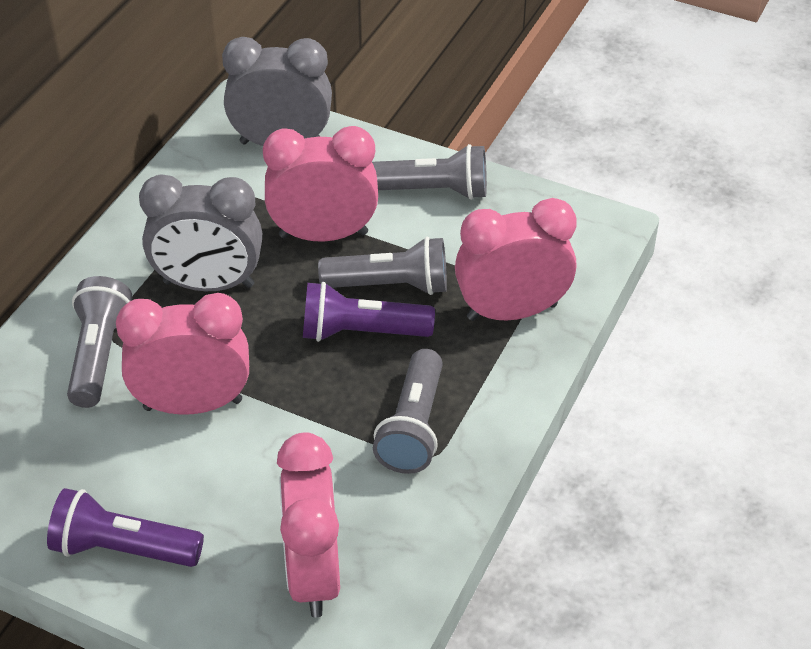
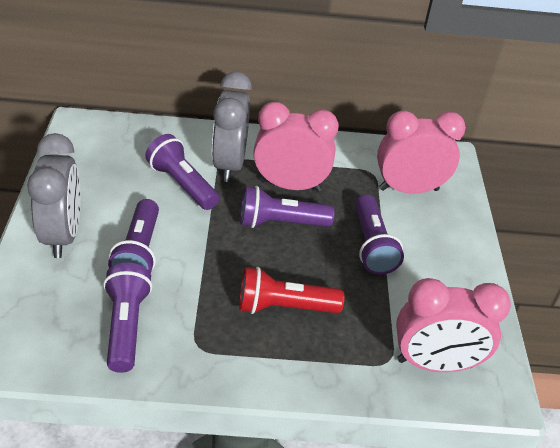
grey flashlight: 4 -> 0
pink clock: 4 -> 3
purple flashlight: 2 -> 5
red flashlight: 0 -> 1

